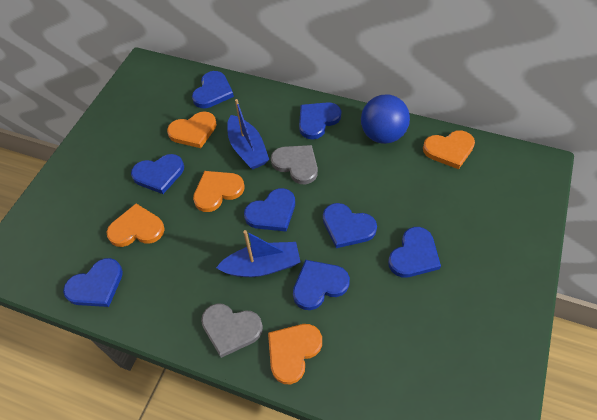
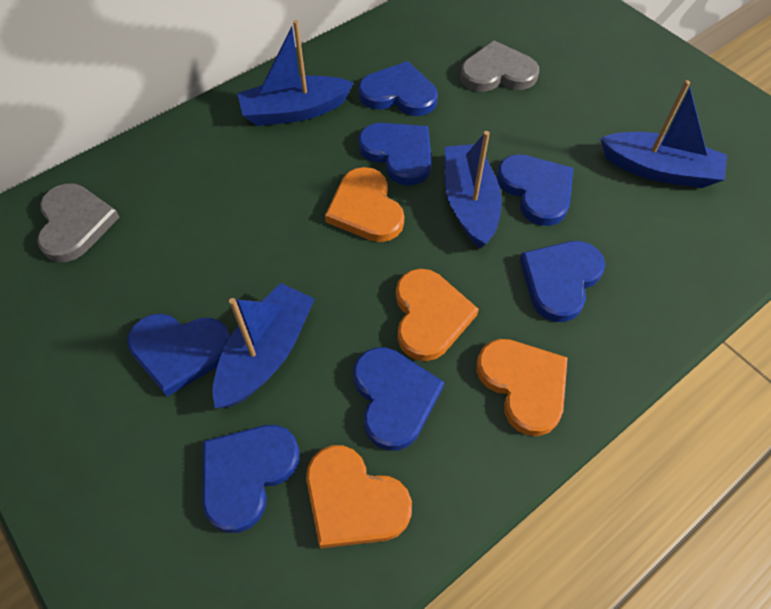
blue ball: 1 -> 0
blue boat: 2 -> 4
blue heart: 8 -> 7
orange heart: 5 -> 4

